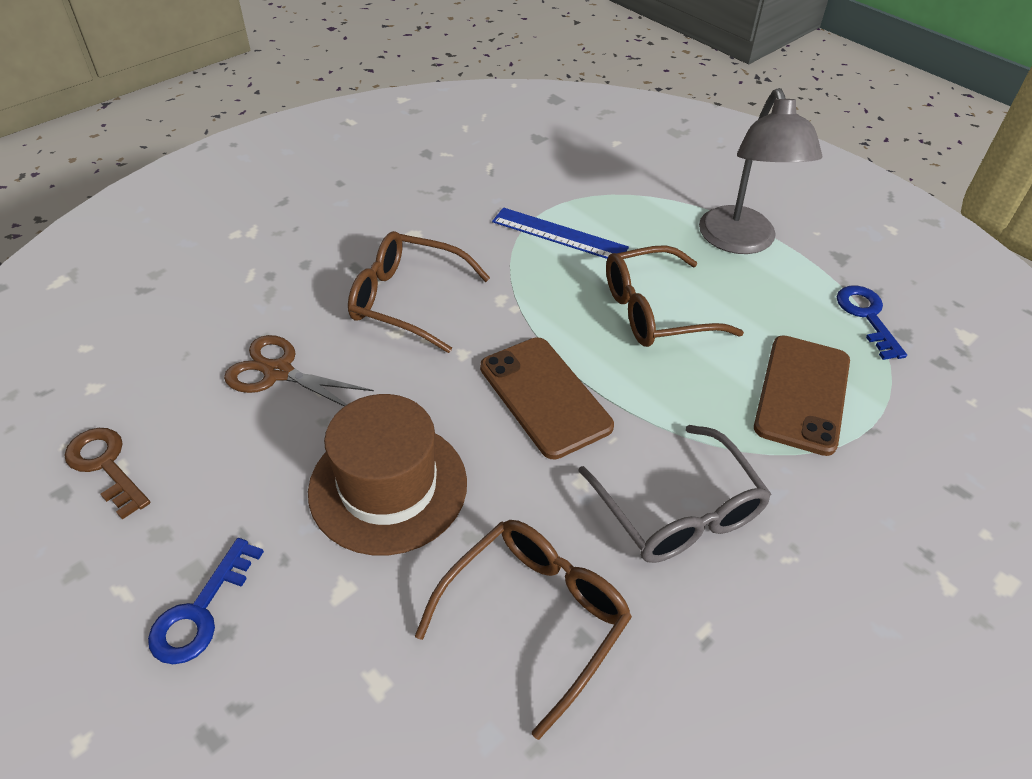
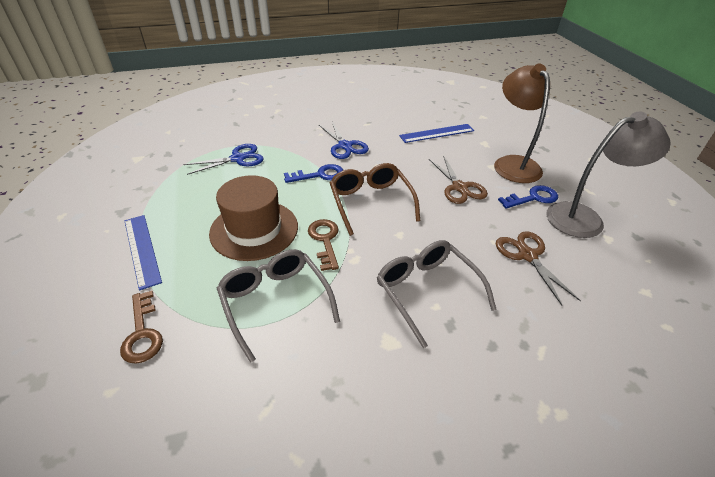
blue ruler: 1 -> 2
blue scissors: 0 -> 2
brown glasses: 3 -> 1
brown key: 1 -> 2
brown lamp: 0 -> 1
brown phone: 2 -> 0
brown scissors: 1 -> 2
grey glasses: 1 -> 2

